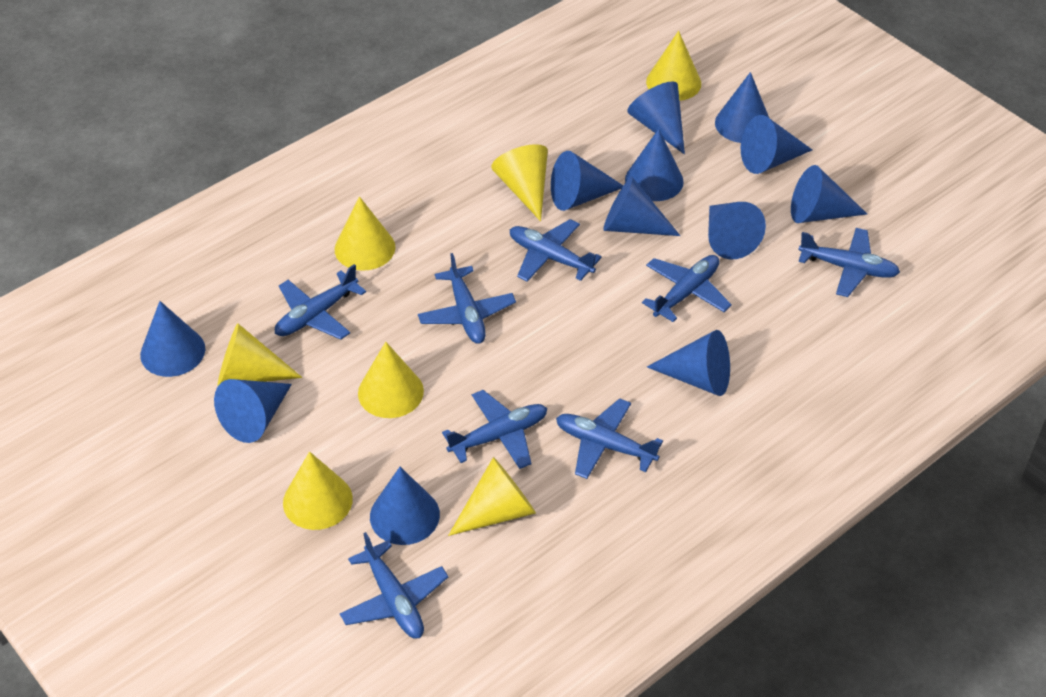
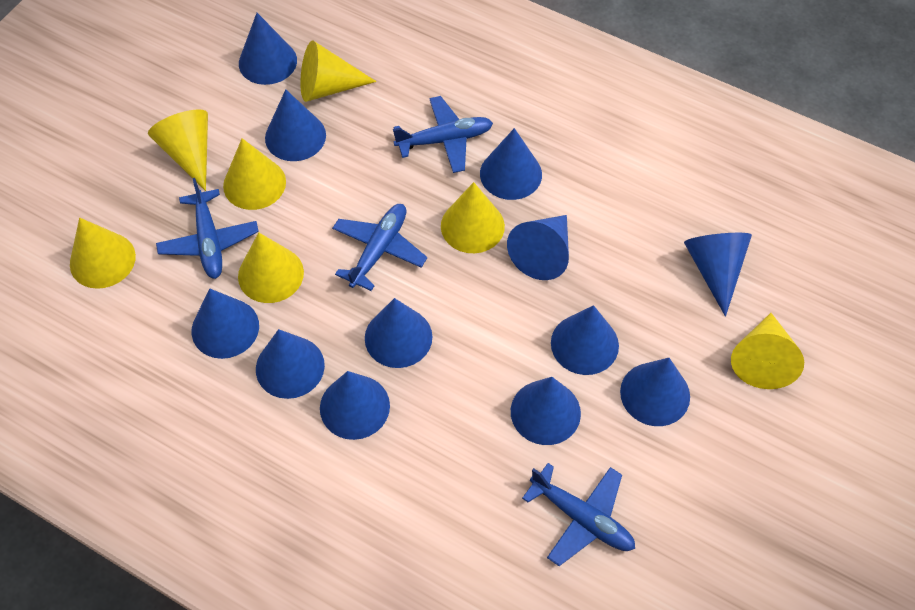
blue plane: 8 -> 4

